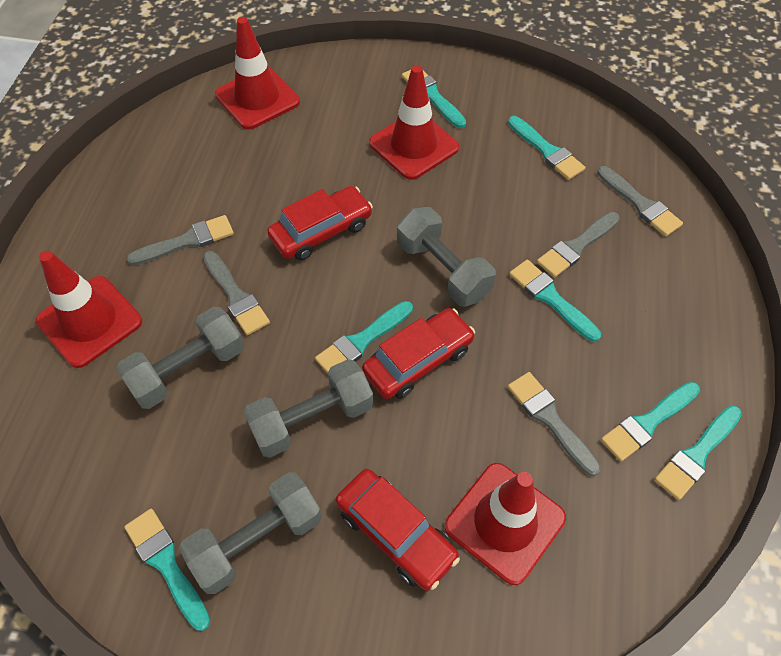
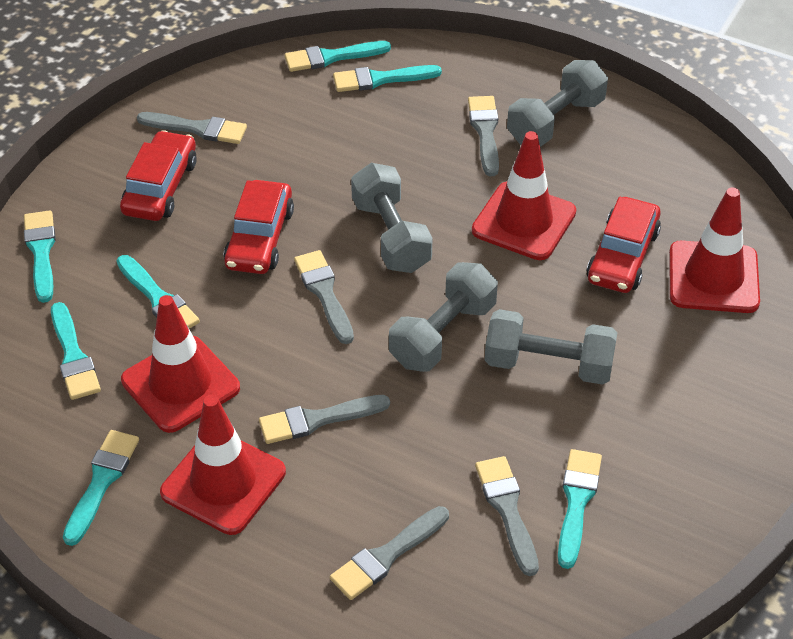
grey brush: 5 -> 6

